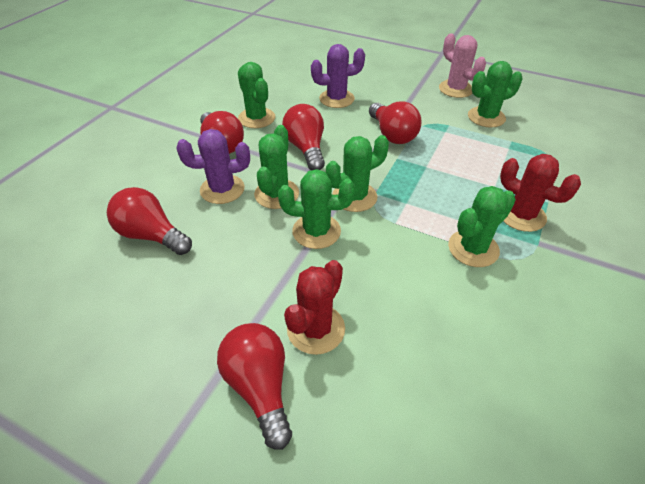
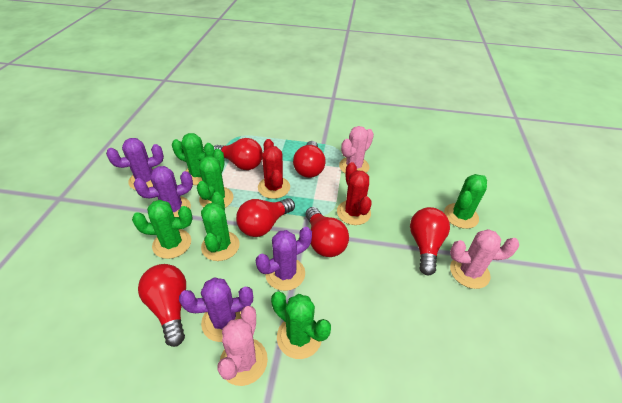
pink cactus: 1 -> 3
purple cactus: 2 -> 4
red light bulb: 5 -> 6

